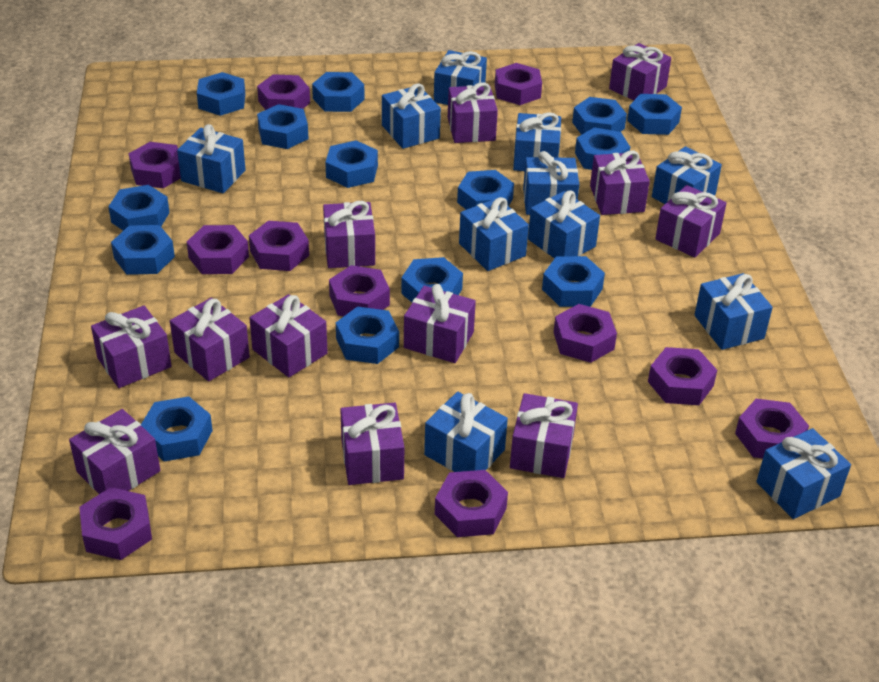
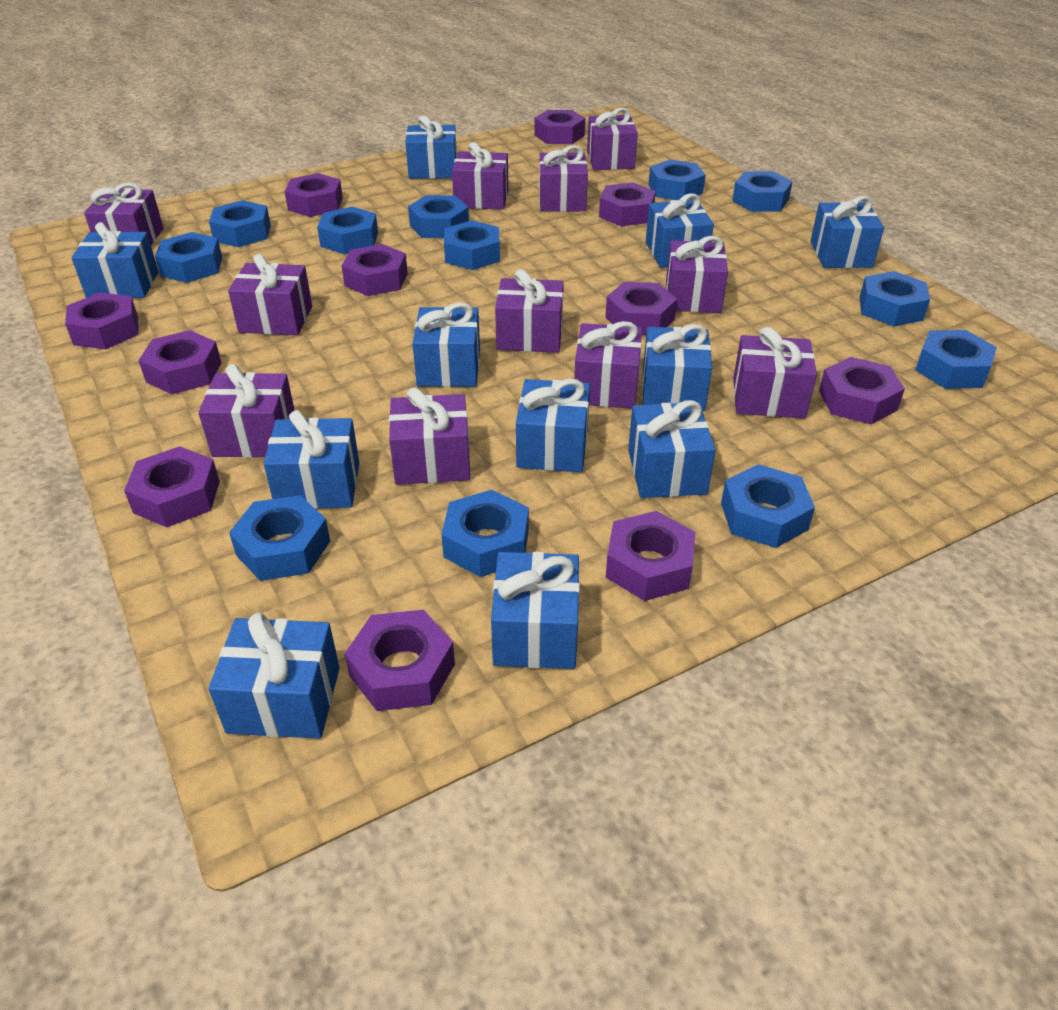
blue nut: 14 -> 12
purple gift: 12 -> 11

